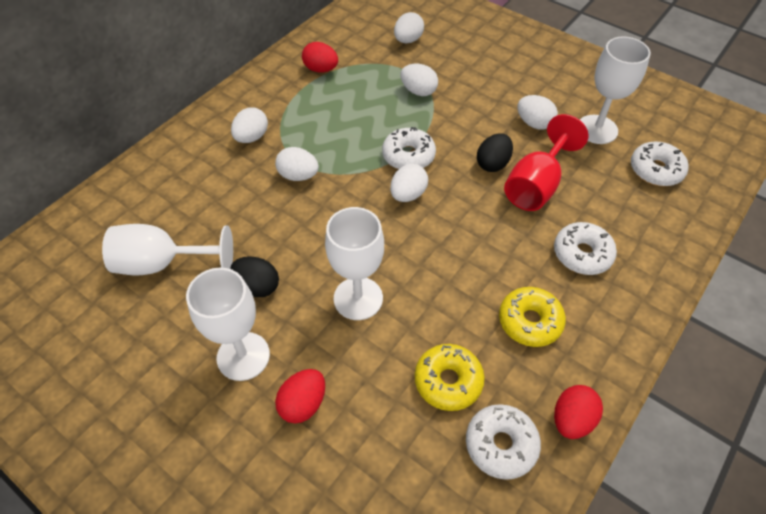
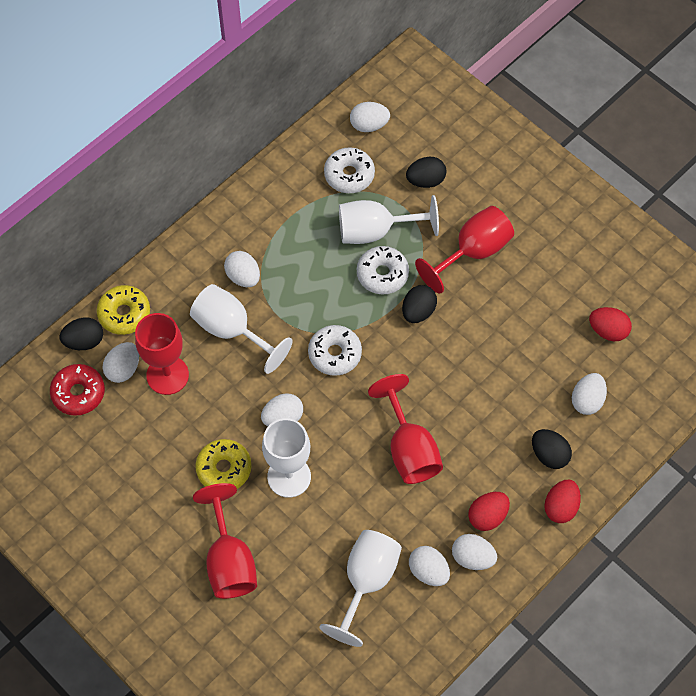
black egg: 2 -> 4
red donut: 0 -> 1
red goblet: 1 -> 4
white donut: 4 -> 3
white egg: 6 -> 7

